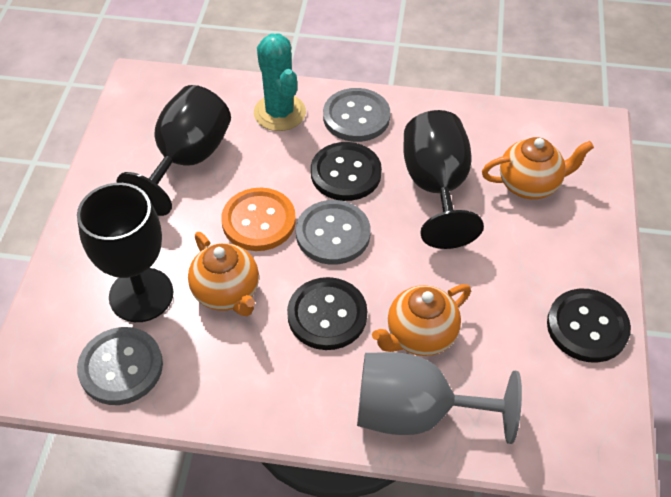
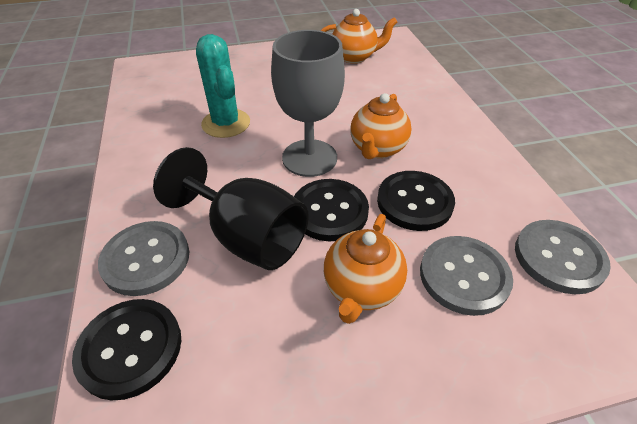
black goblet: 3 -> 1
orange button: 1 -> 0

